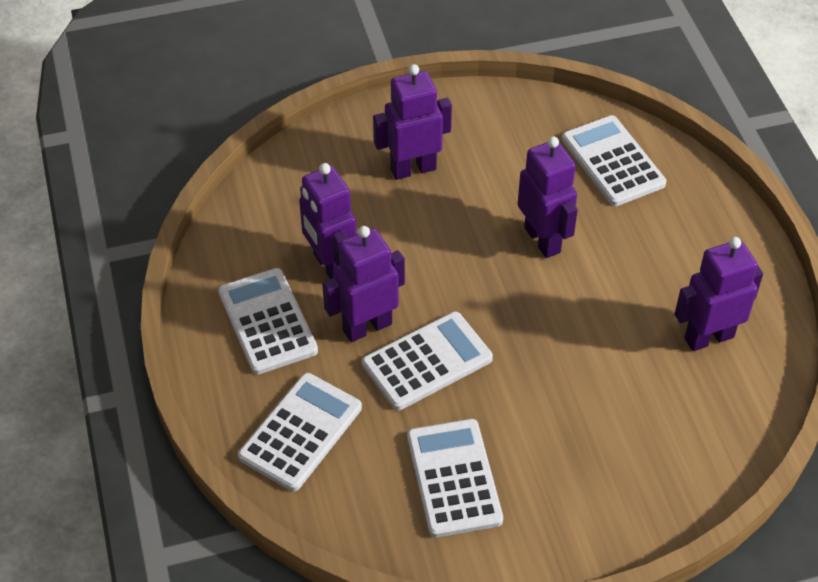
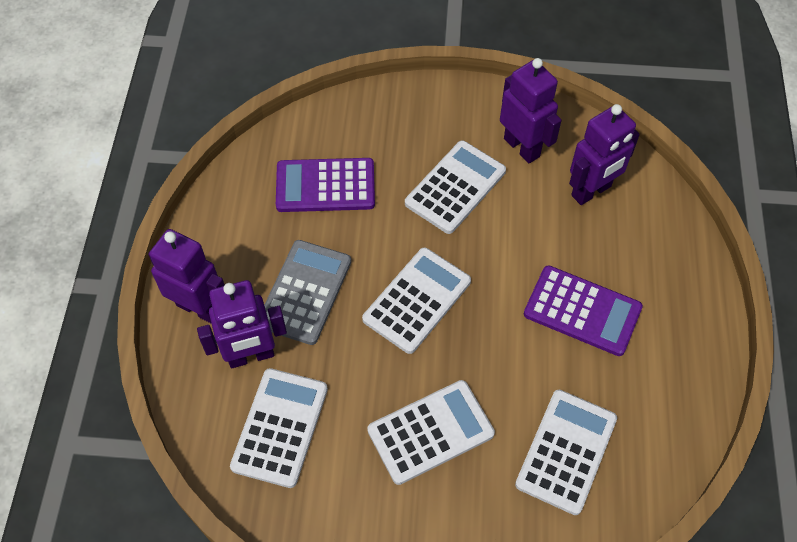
grey calculator: 0 -> 1
purple calculator: 0 -> 2
purple robot: 5 -> 4

